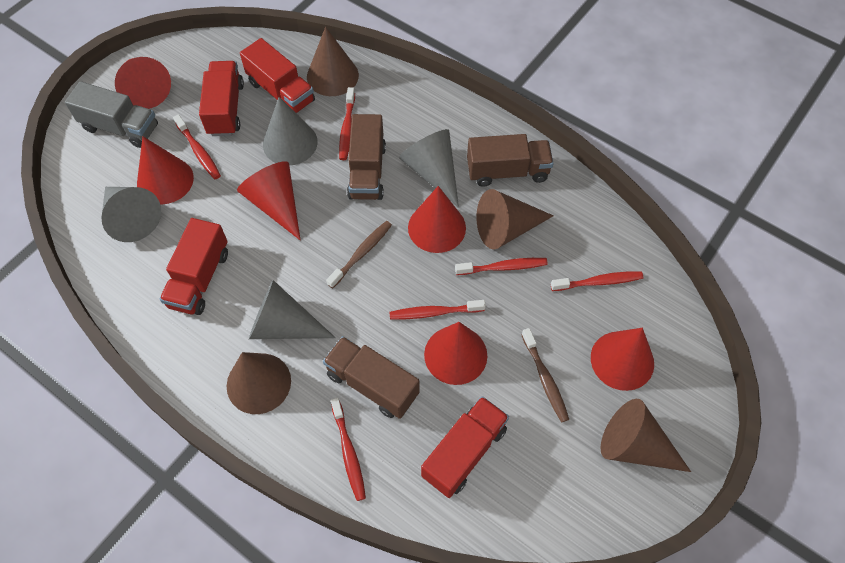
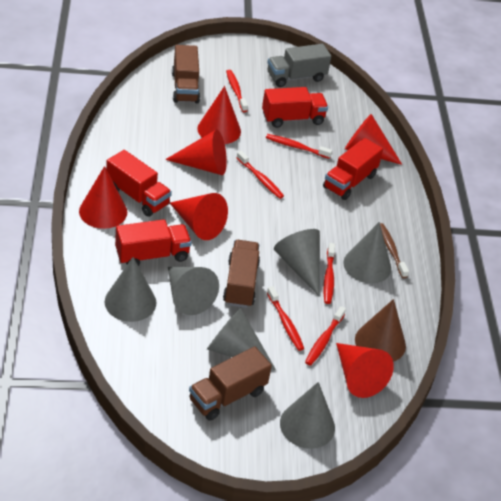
brown cone: 4 -> 1
brown toothbrush: 2 -> 1
grey cone: 4 -> 6

